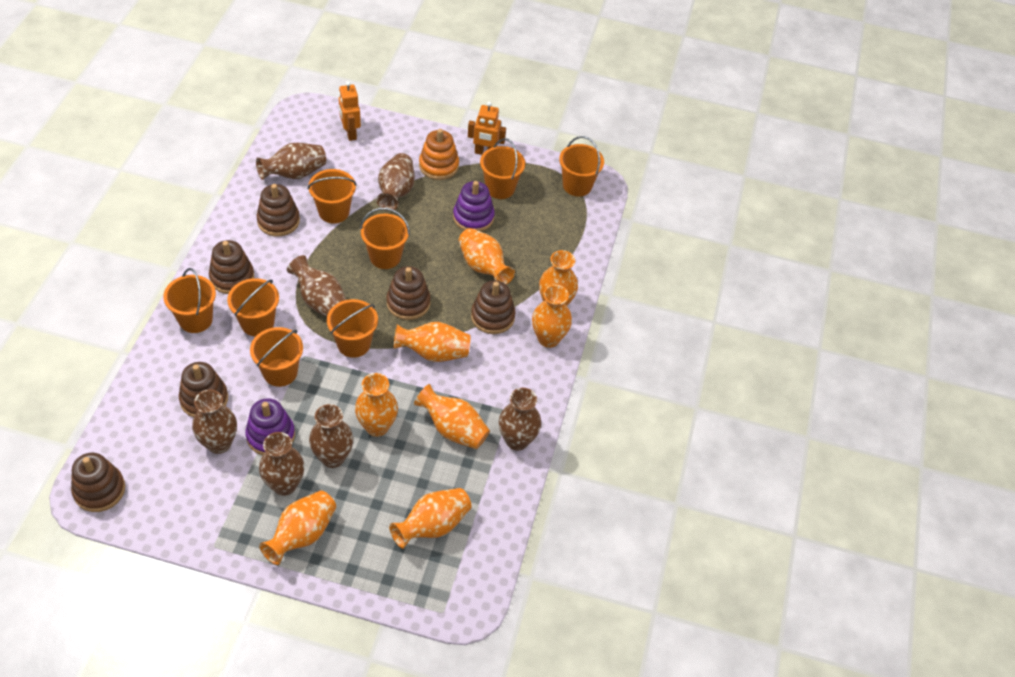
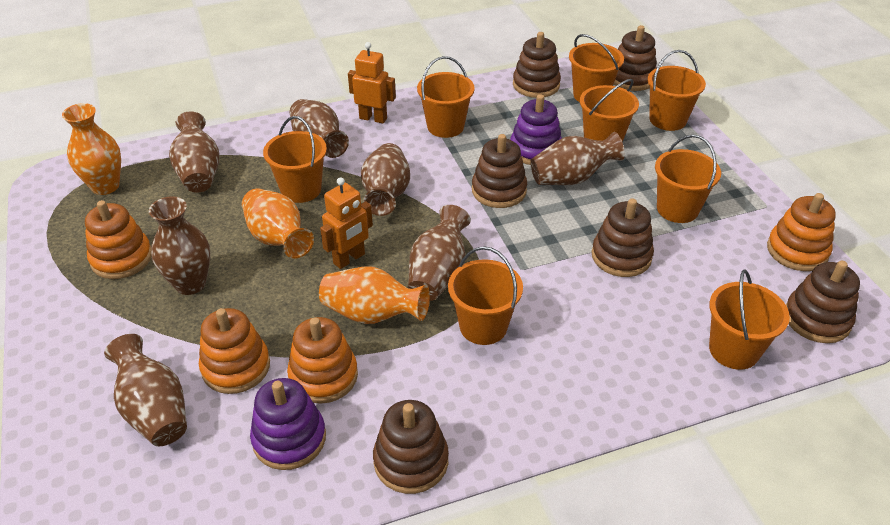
orange stacking toy: 1 -> 4
orange vase: 8 -> 3

